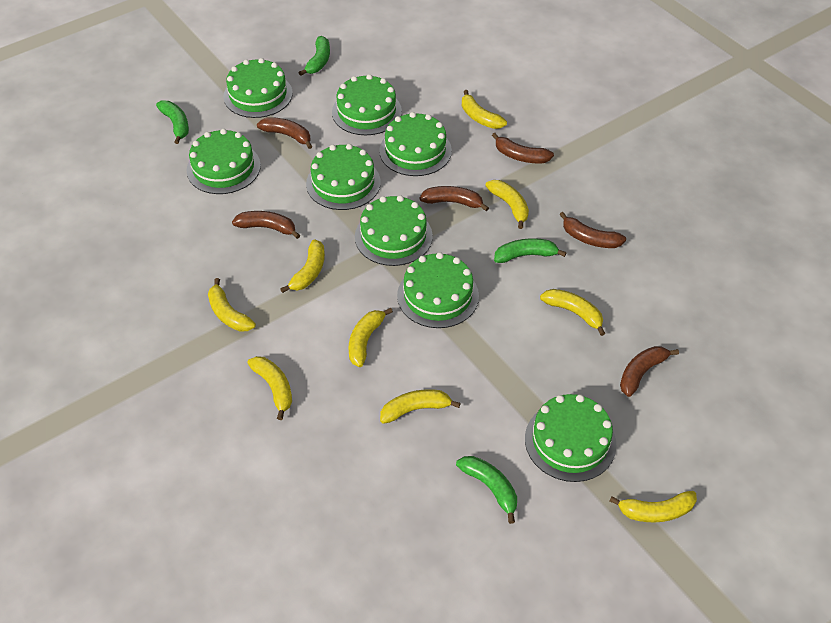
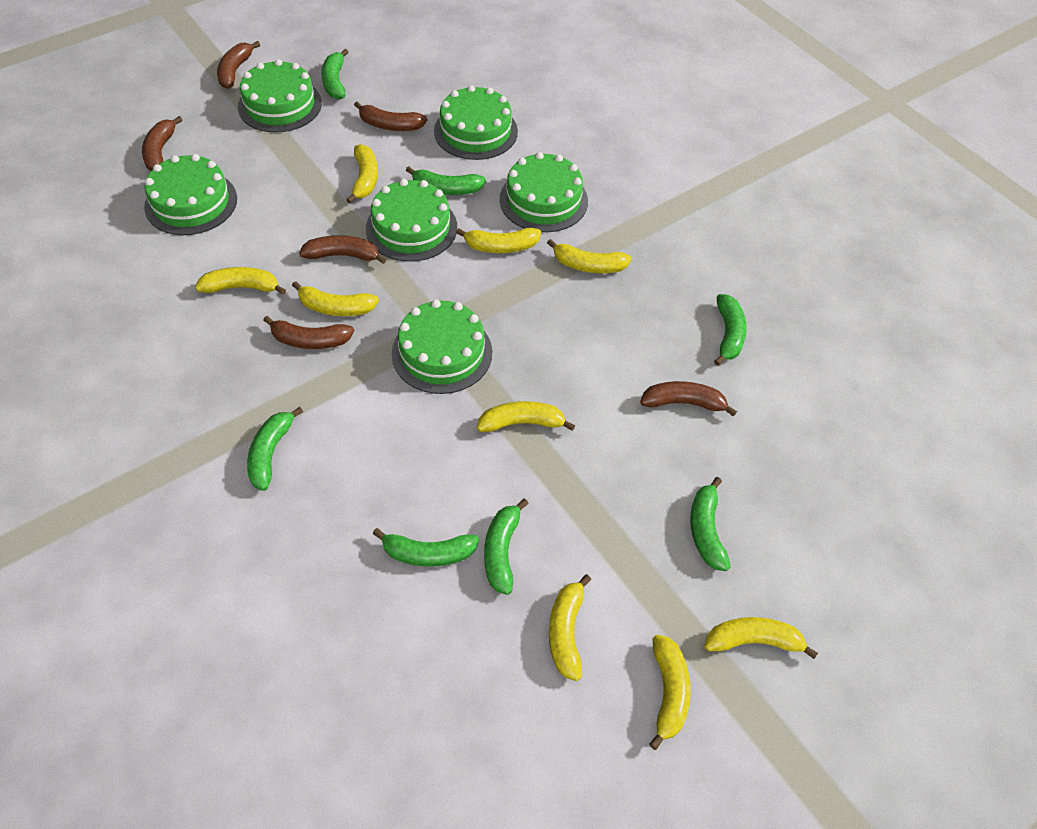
green banana: 4 -> 7
green cake: 8 -> 6

